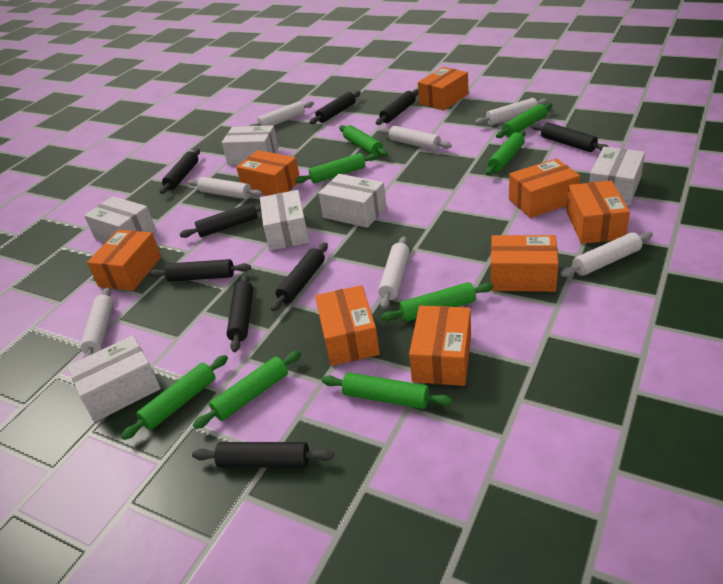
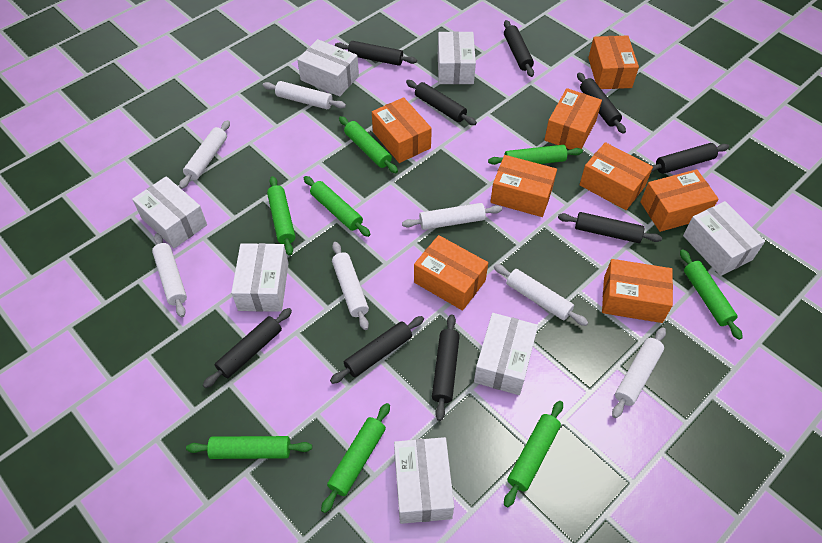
white box: 6 -> 7

